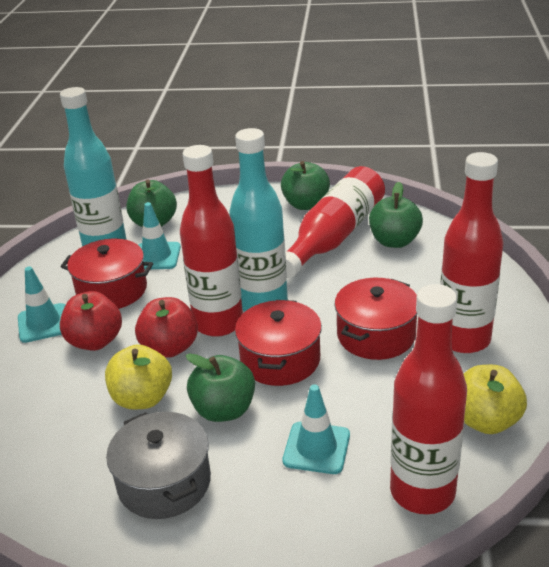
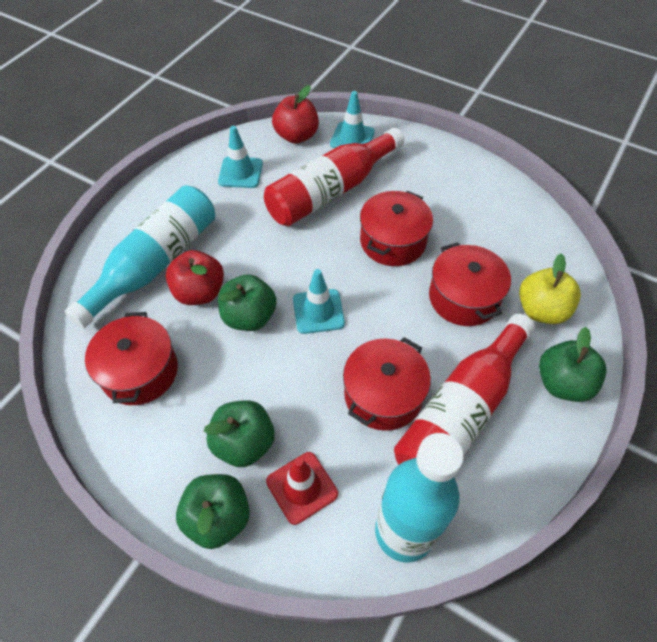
grey pot: 1 -> 0
red bottle: 4 -> 2
red pot: 3 -> 4
red traffic cone: 0 -> 1
yellow apple: 2 -> 1

